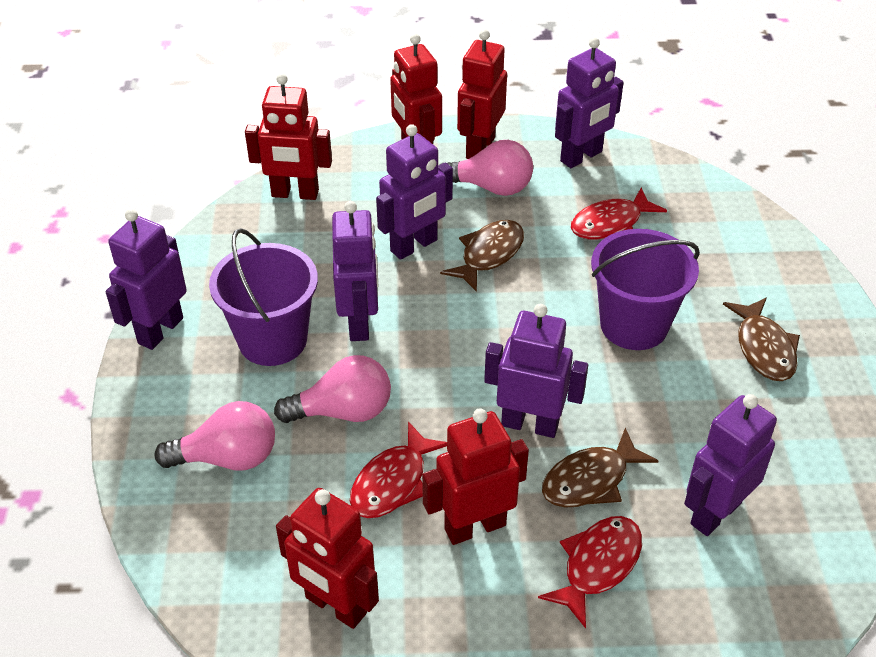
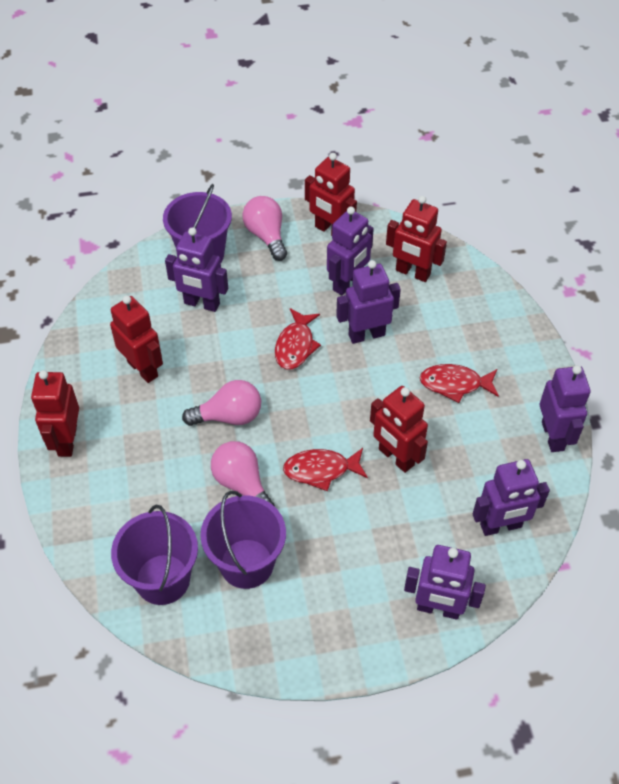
brown fish: 3 -> 0
purple bucket: 2 -> 3

